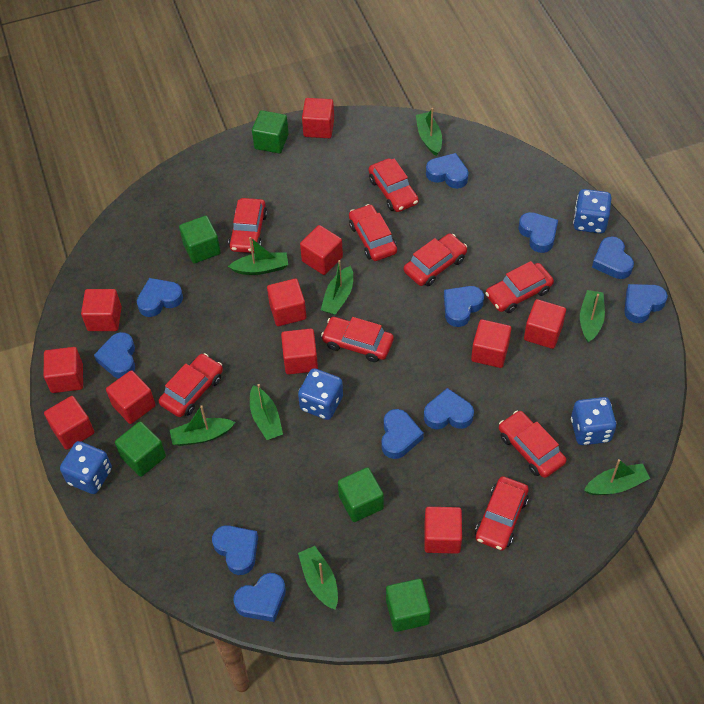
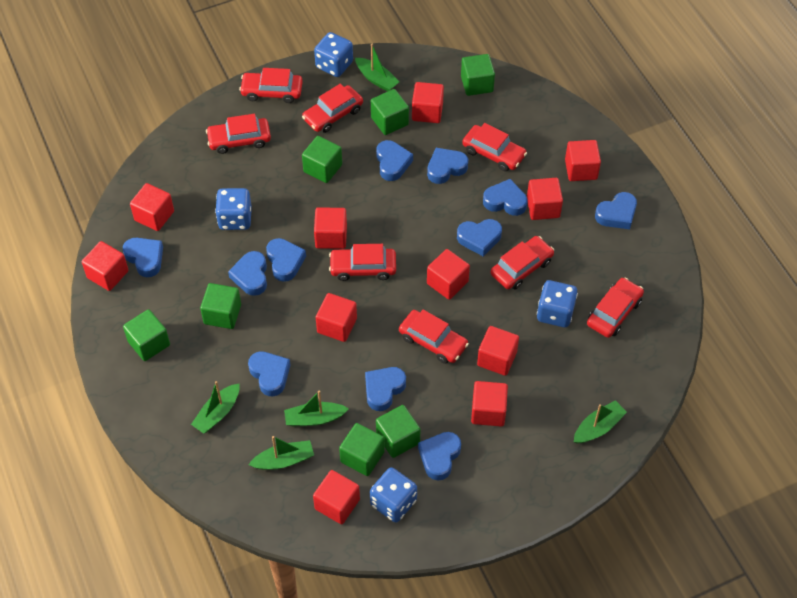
green boat: 8 -> 5
green cube: 5 -> 7
red car: 9 -> 8

